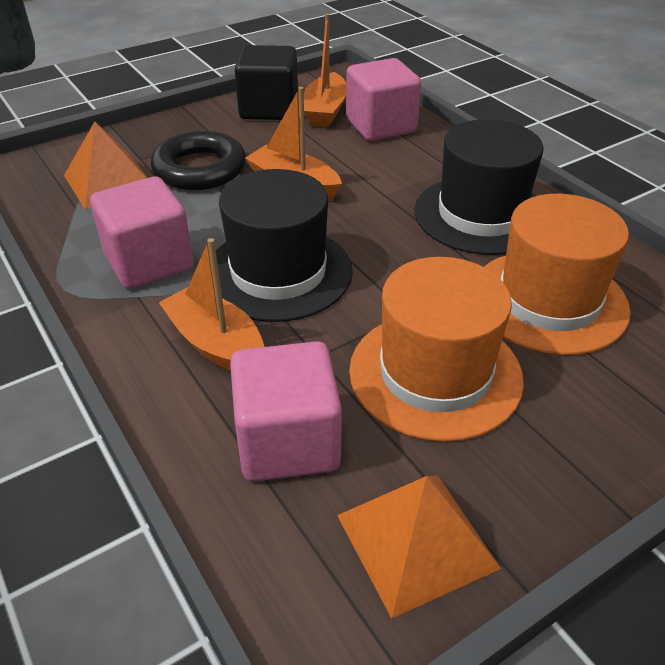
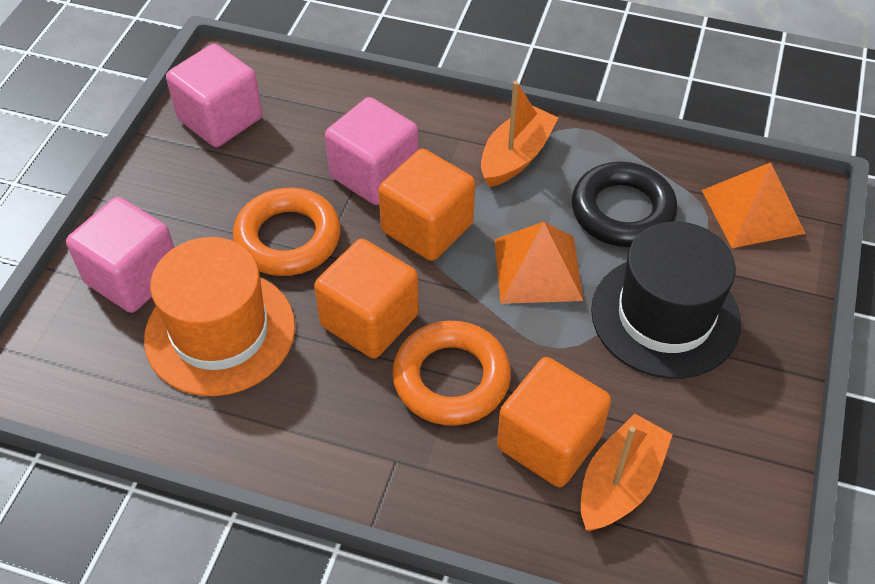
black cube: 1 -> 0
black hat: 2 -> 1
orange boat: 3 -> 2
orange cube: 0 -> 3
orange hat: 2 -> 1
orange ring: 0 -> 2

